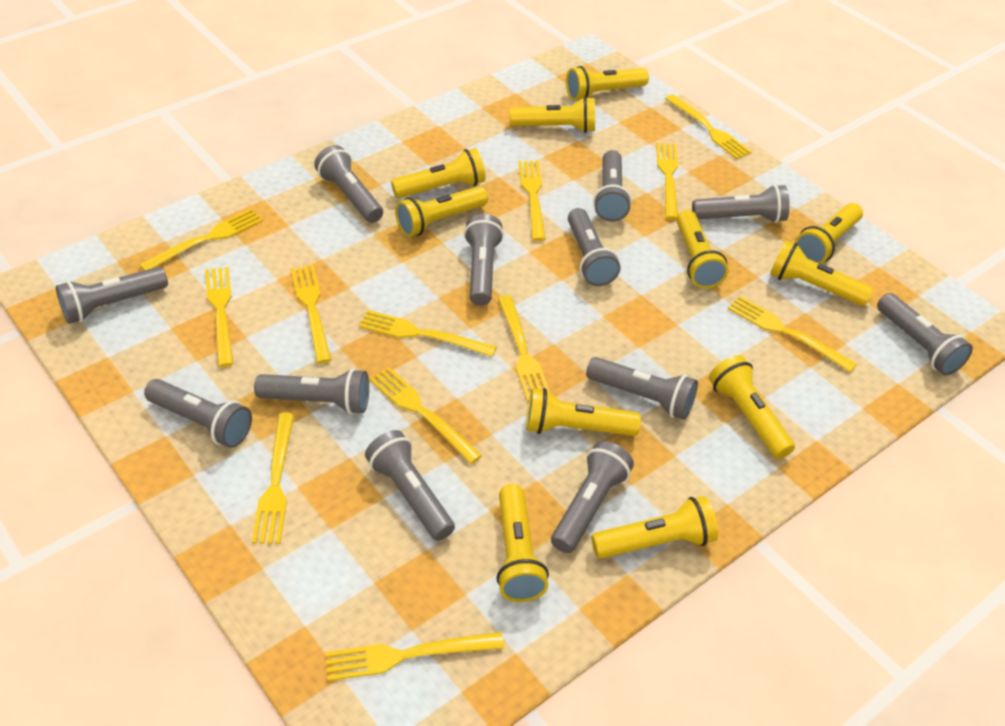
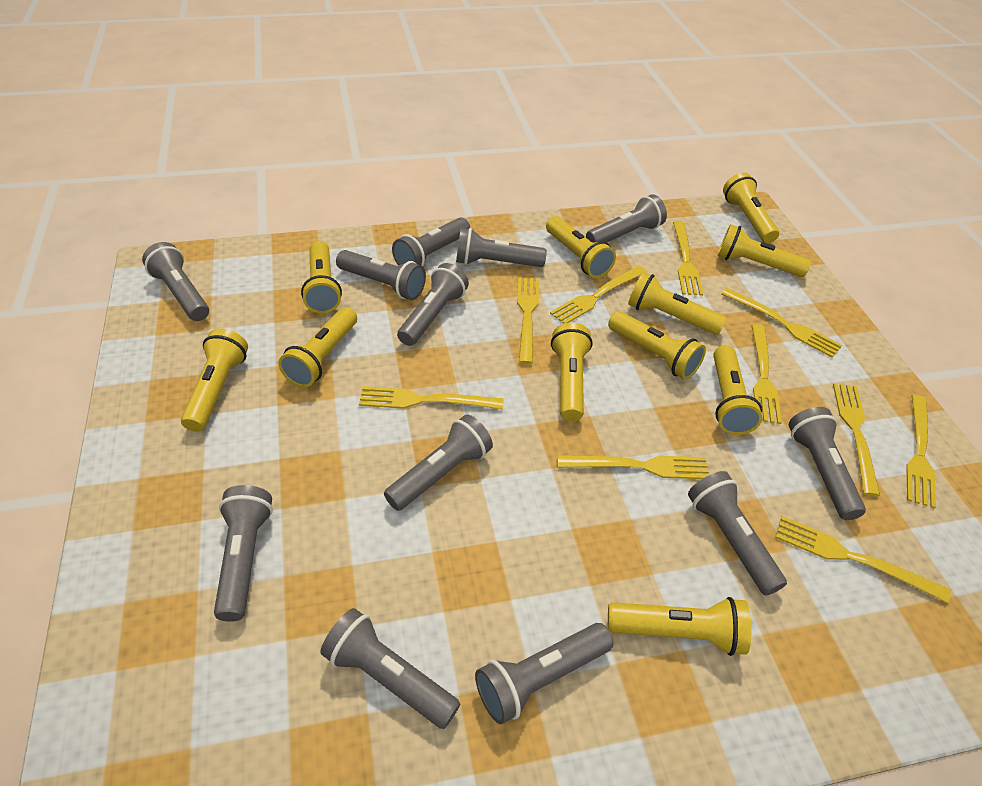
yellow fork: 12 -> 10

